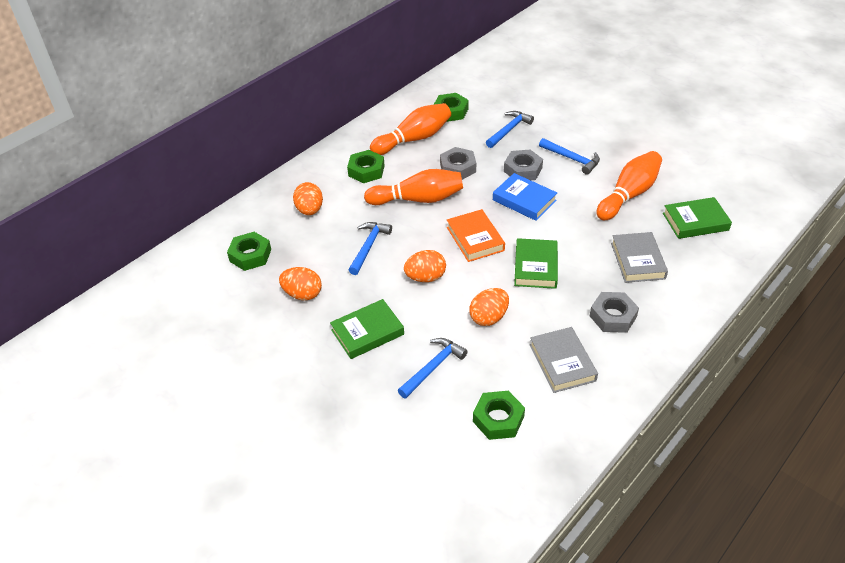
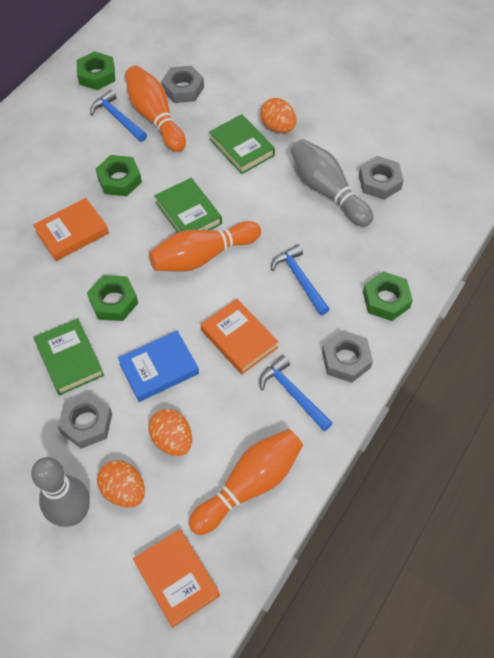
blue hammer: 4 -> 3
grey book: 2 -> 0
grey bowling pin: 0 -> 2
grey nut: 3 -> 4
orange book: 1 -> 3
orange egg: 4 -> 3

